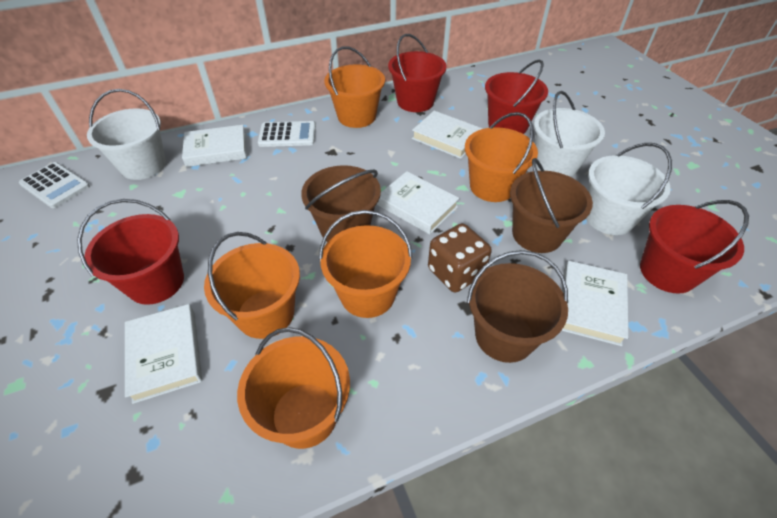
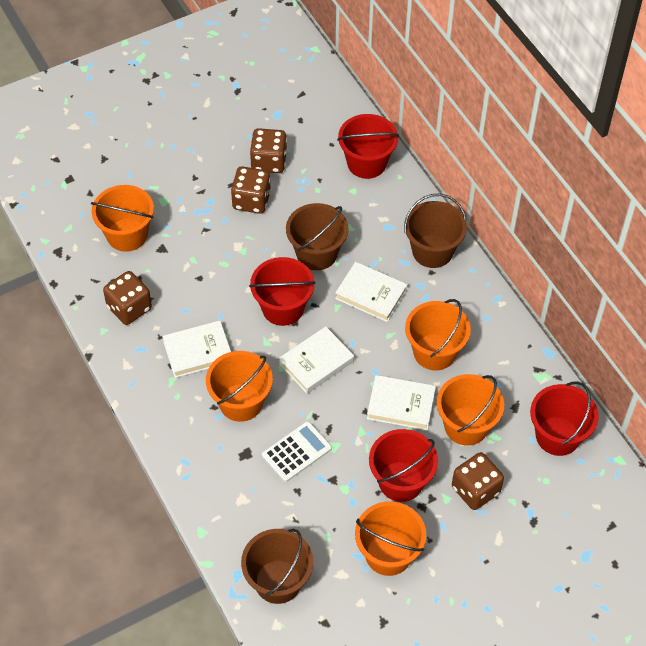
brown dice: 1 -> 4
white book: 5 -> 4
white bucket: 3 -> 0
white calculator: 2 -> 1

